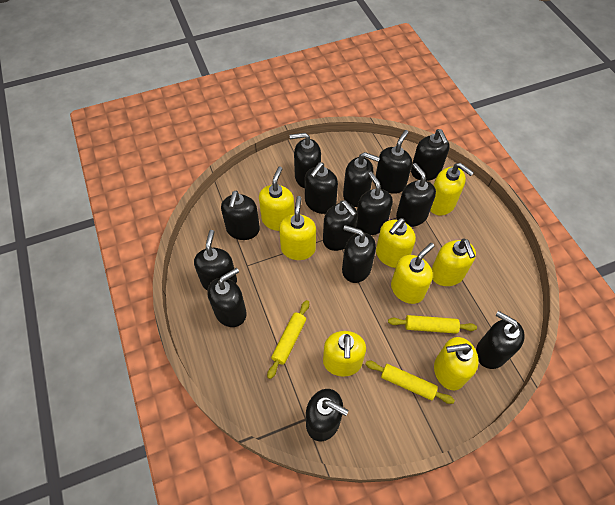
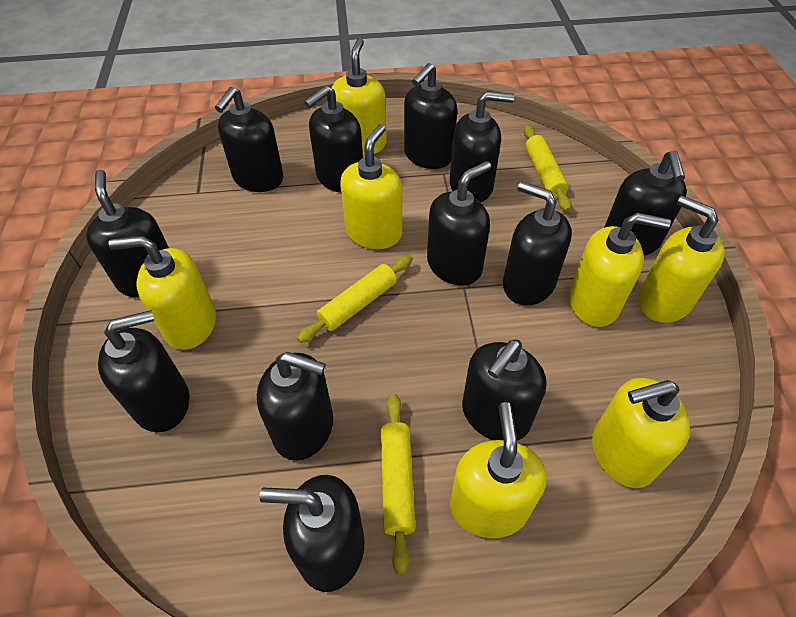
black soap dispenser: 14 -> 12
yellow soap dispenser: 8 -> 7

